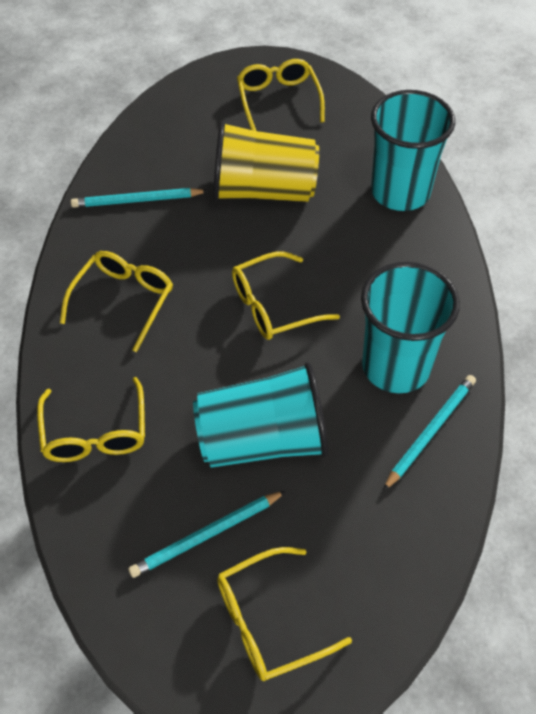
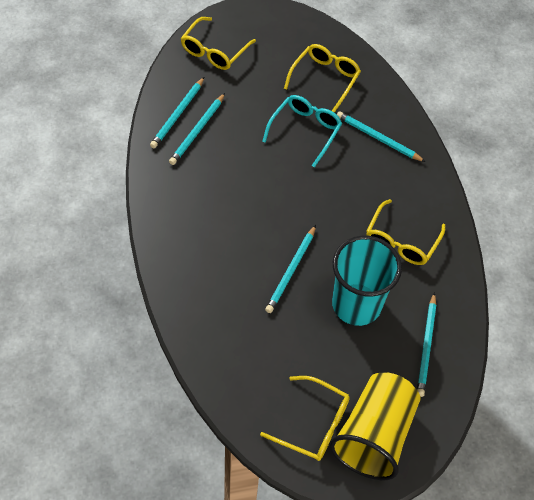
turquoise cup: 3 -> 1
turquoise glasses: 0 -> 1
turquoise pencil: 3 -> 5
yellow glasses: 5 -> 4

